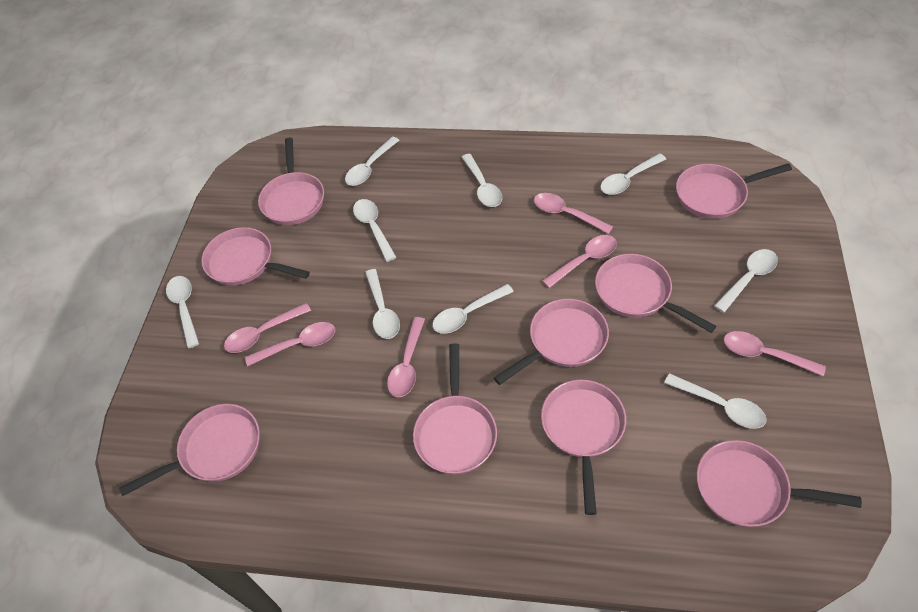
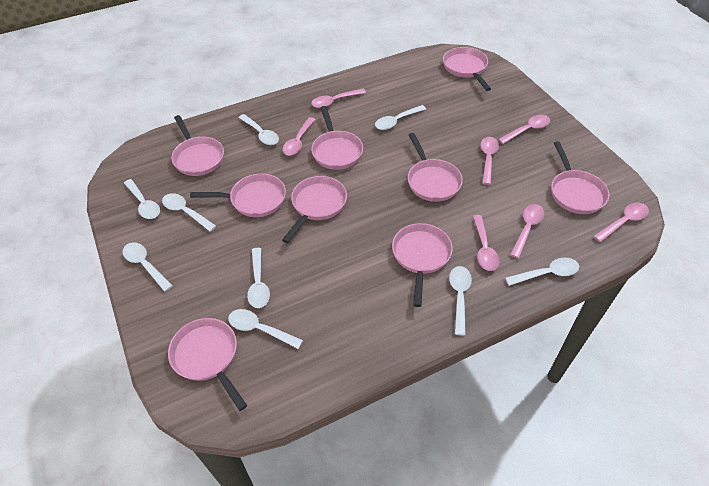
pink spoon: 6 -> 7

